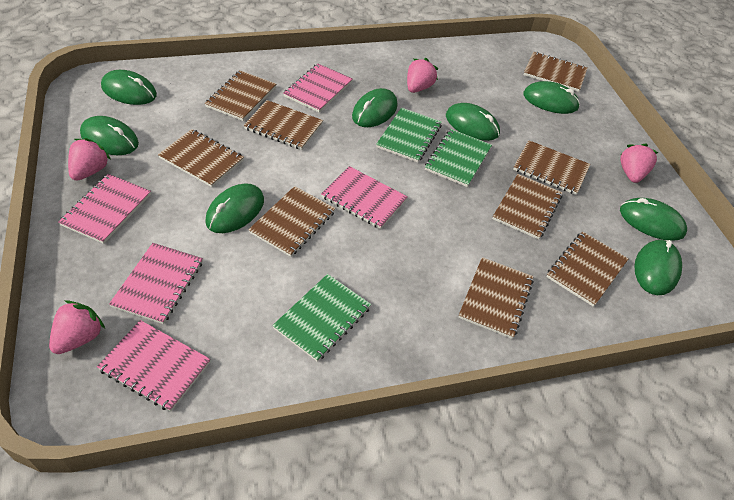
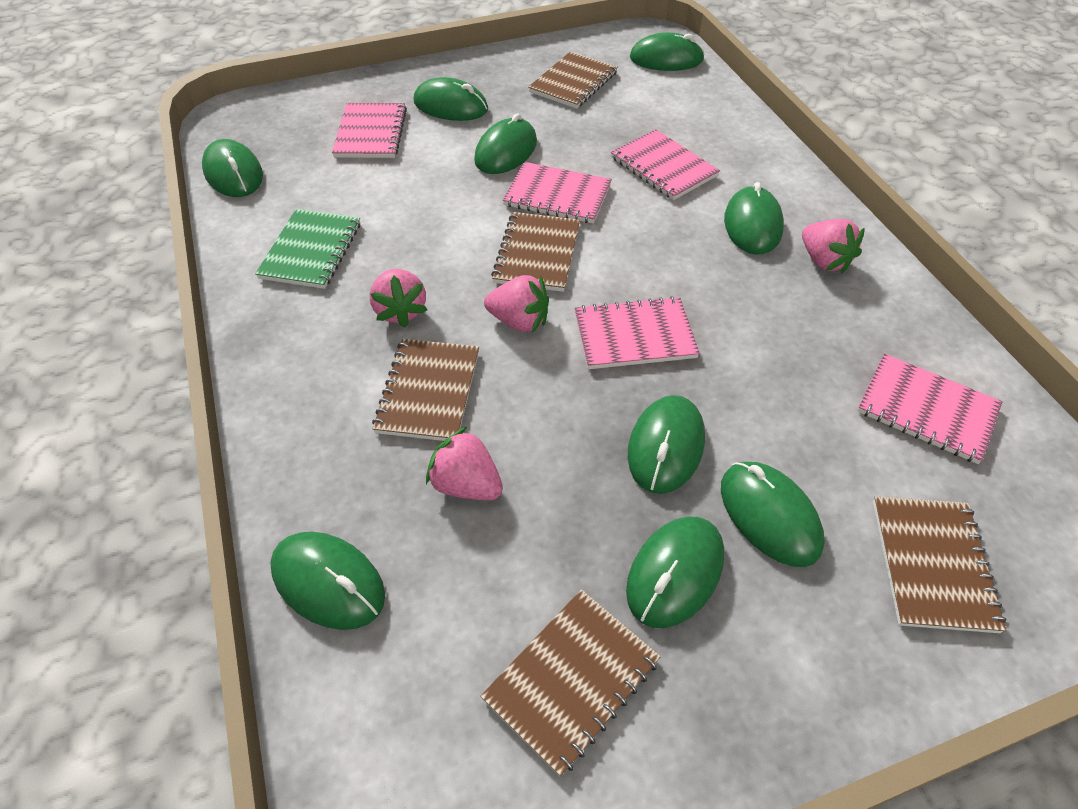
brown notebook: 9 -> 5
green mouse: 8 -> 9
green notebook: 3 -> 1

